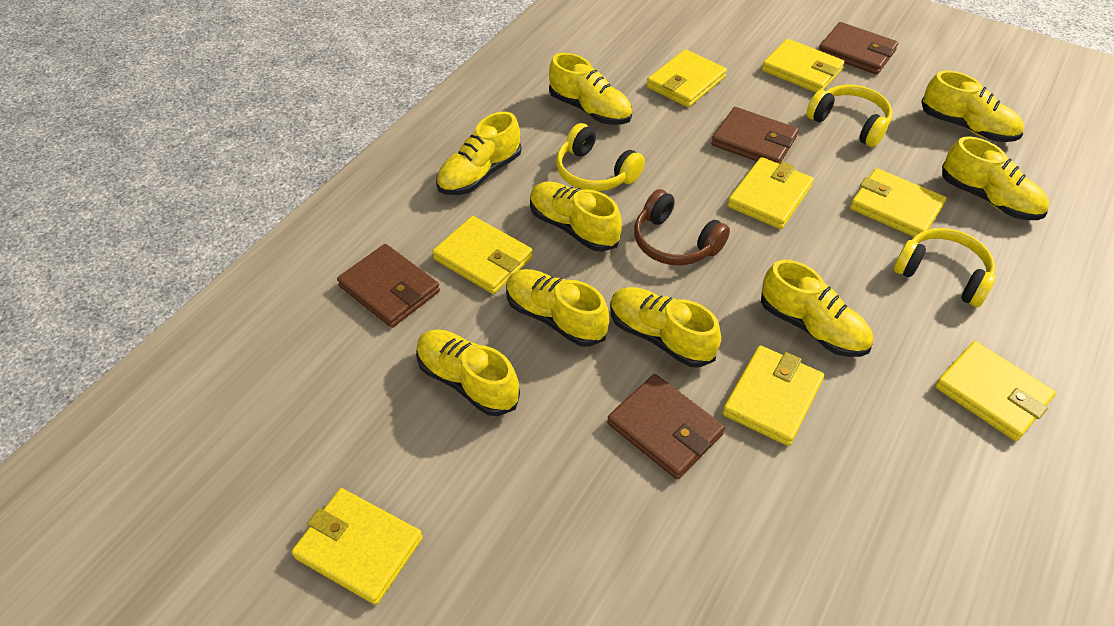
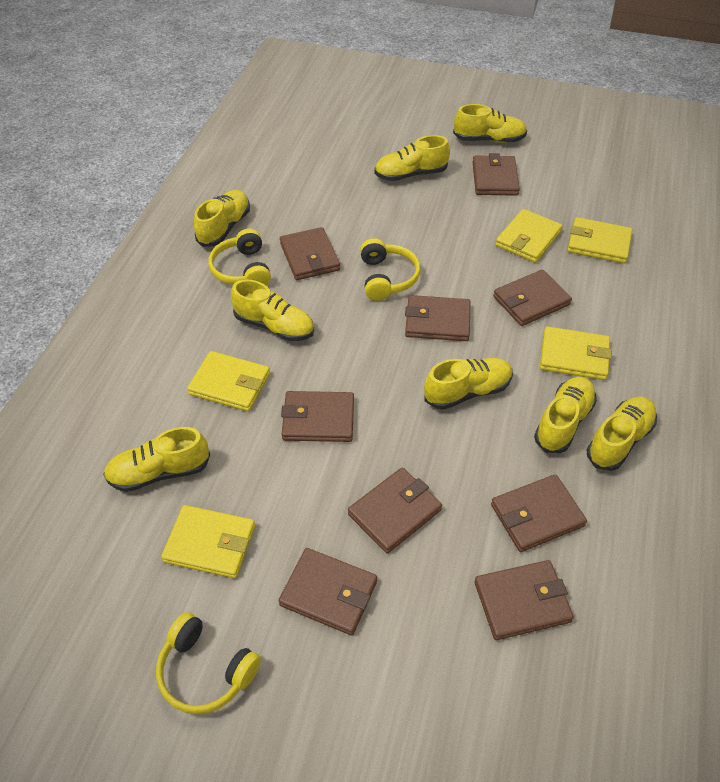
brown headphones: 1 -> 0
brown wallet: 4 -> 9
yellow shoe: 9 -> 8
yellow wallet: 8 -> 5

